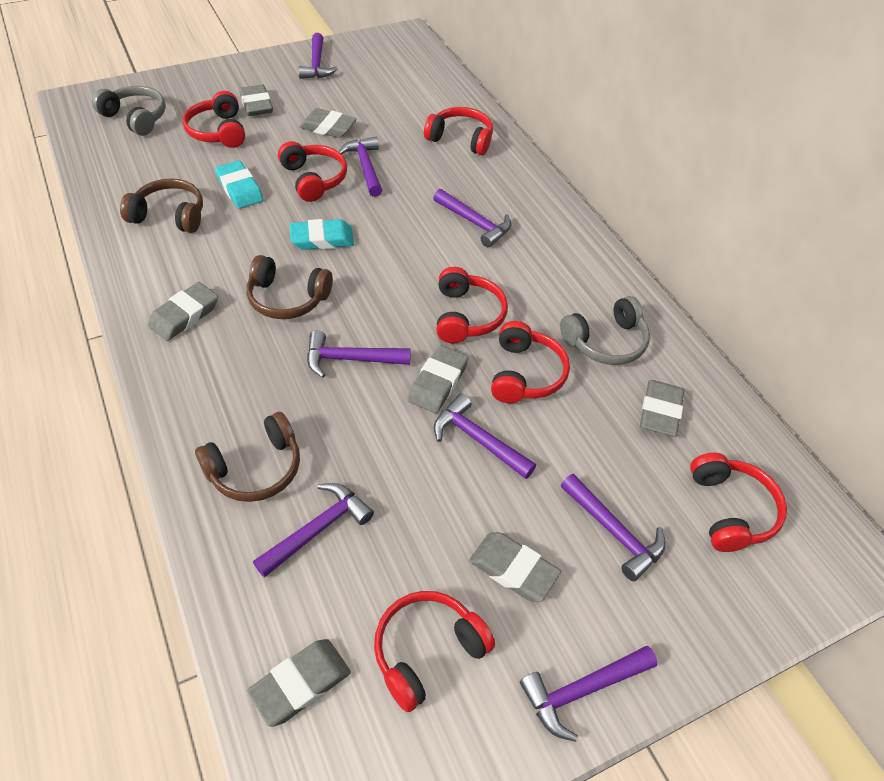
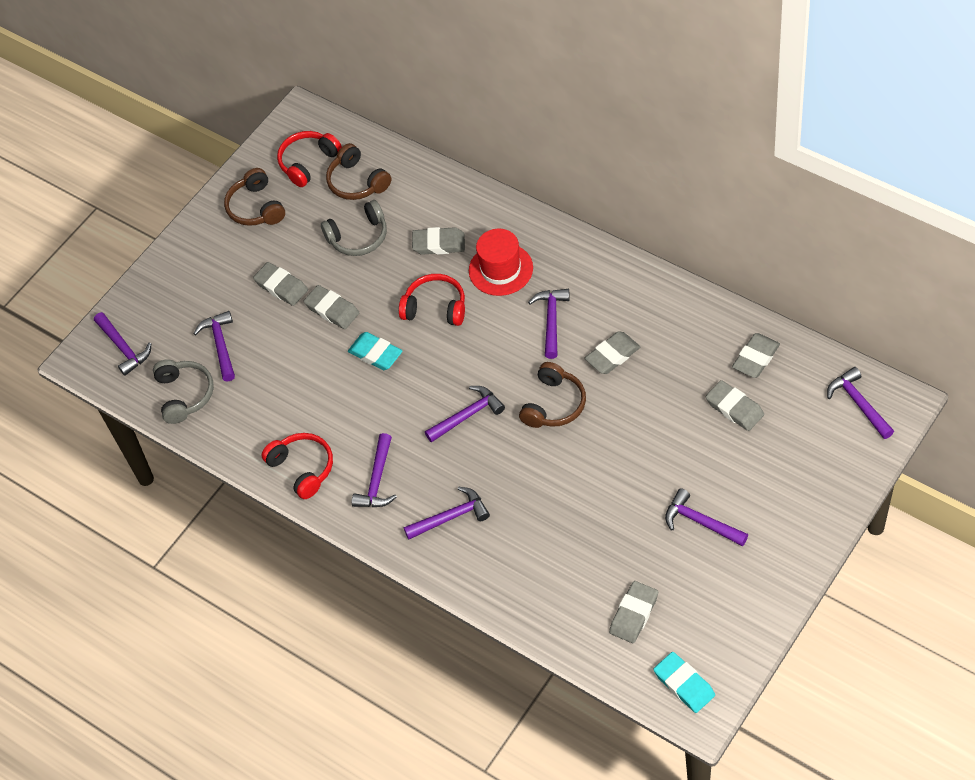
red hat: 0 -> 1
red headphones: 7 -> 3

